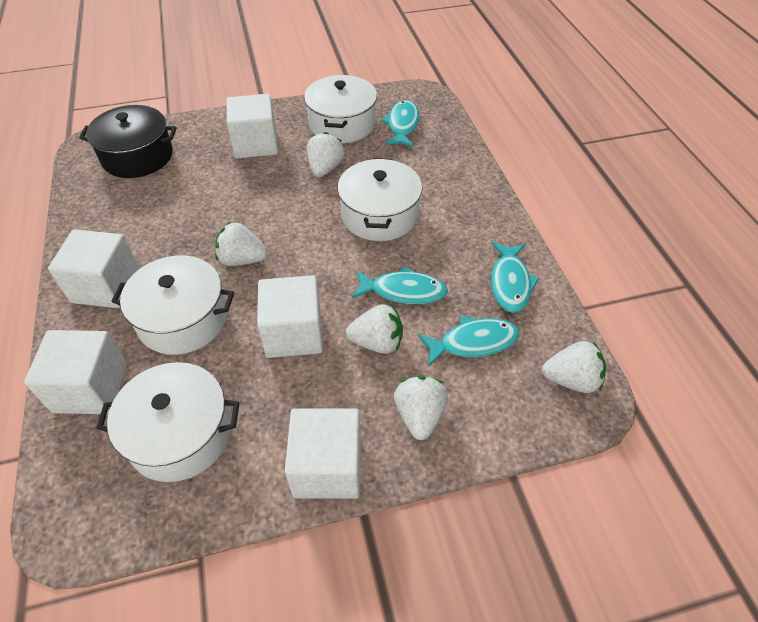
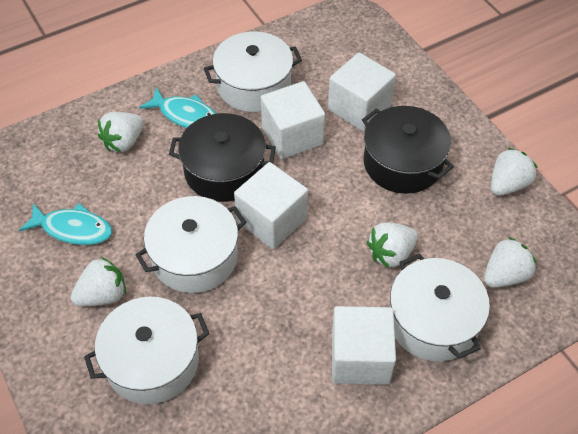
black pot: 1 -> 2
turquoise fish: 4 -> 2
white cube: 5 -> 4

